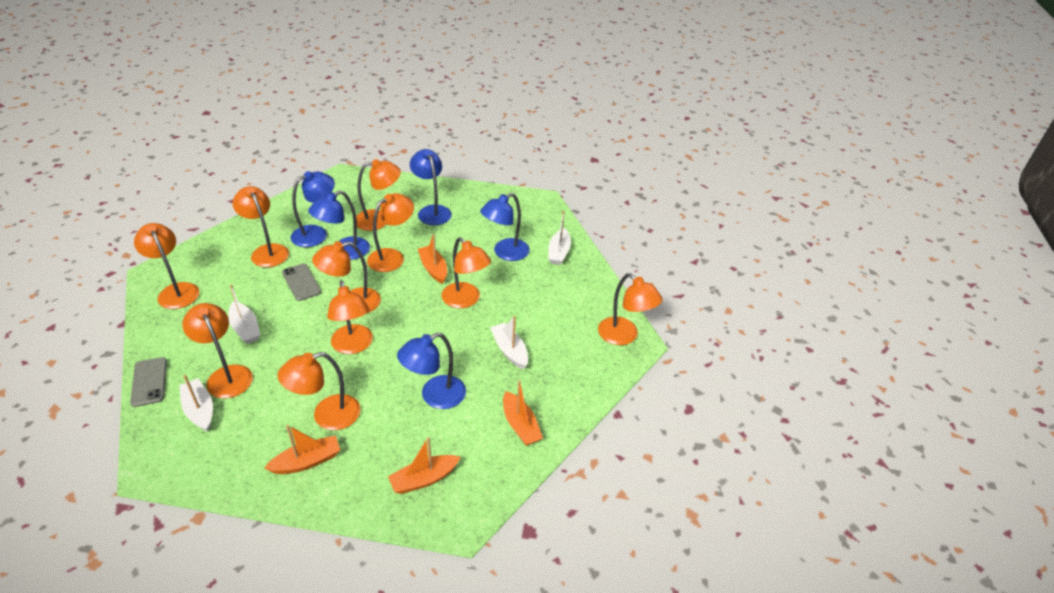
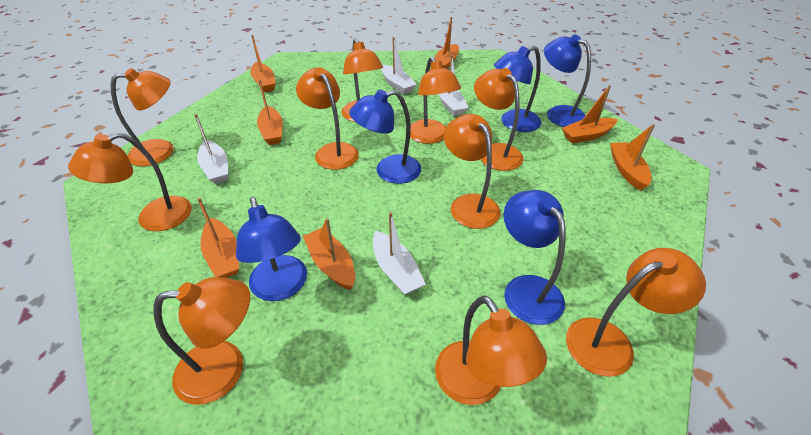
grey phone: 2 -> 0
orange boat: 4 -> 7

